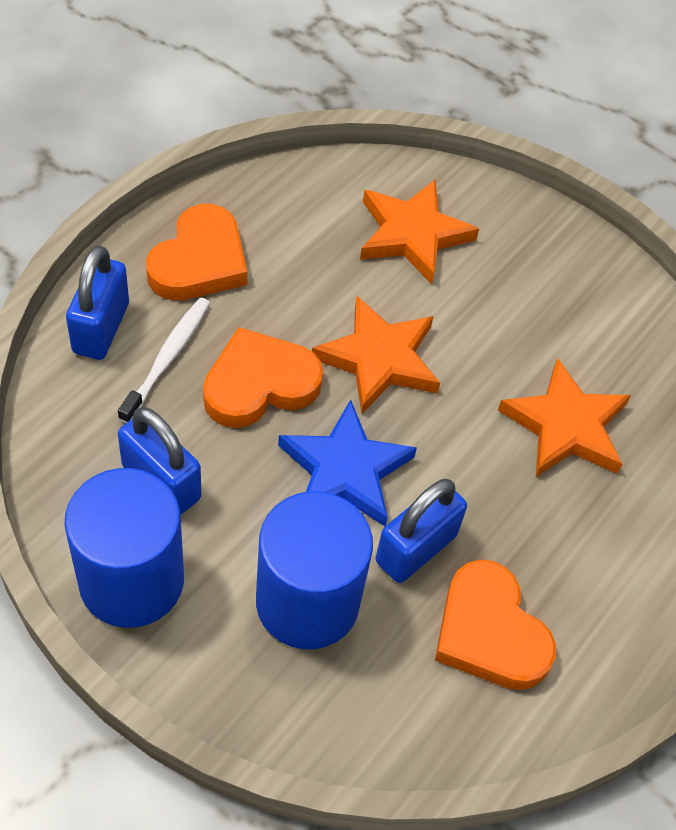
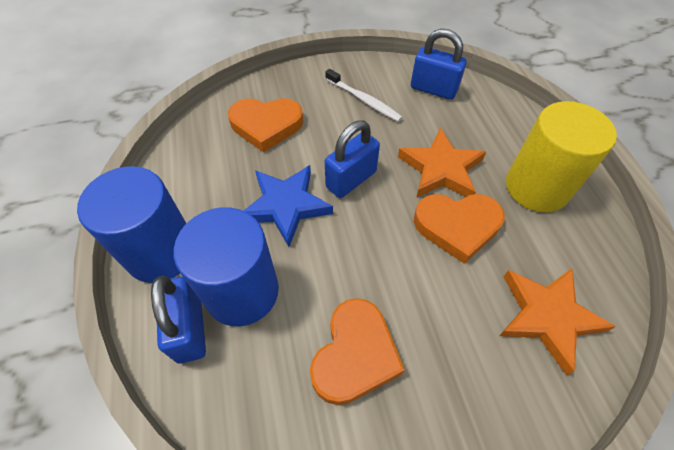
orange star: 3 -> 2
yellow cylinder: 0 -> 1

